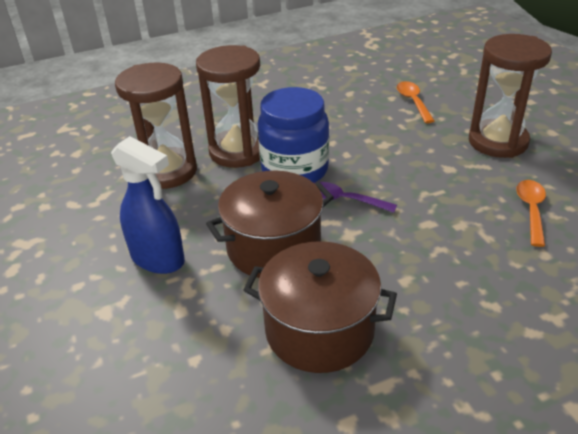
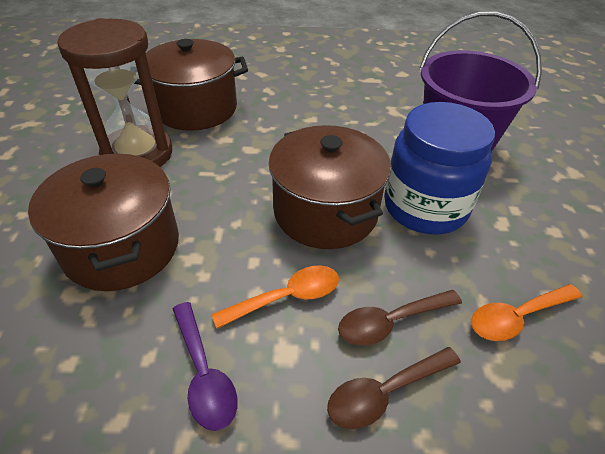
blue spray bottle: 1 -> 0
brown hourglass: 3 -> 1
brown pot: 2 -> 3
brown spoon: 0 -> 2
purple bucket: 0 -> 1

